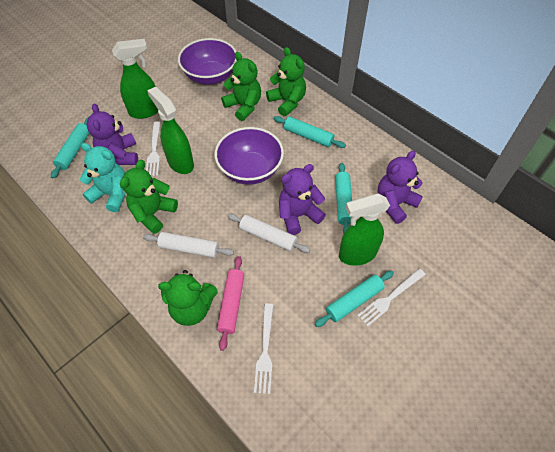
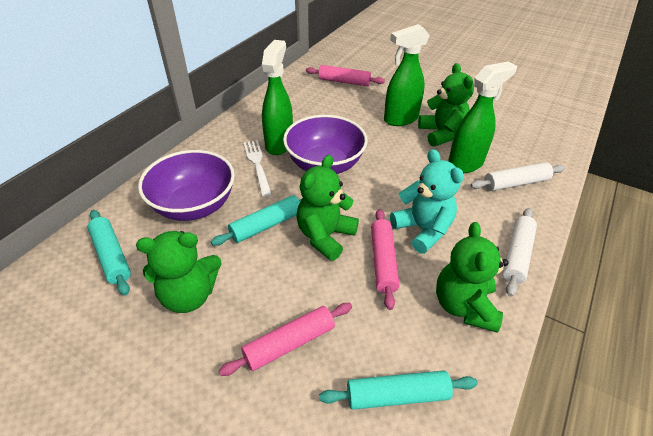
pink rolling pin: 1 -> 3
purple teddy bear: 3 -> 0
turquoise rolling pin: 4 -> 3
white fork: 3 -> 1

